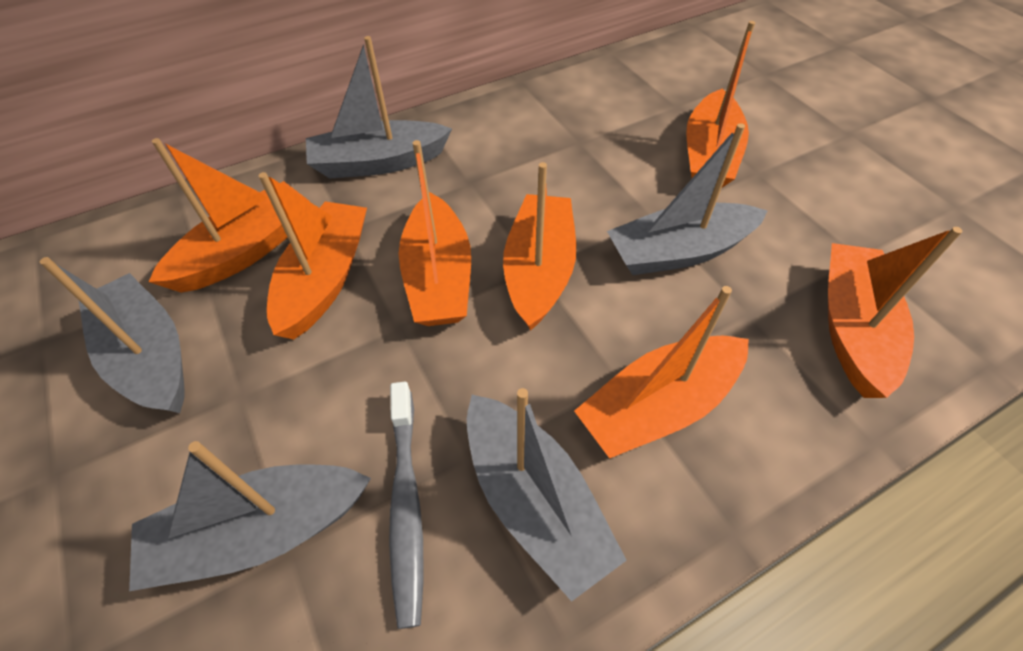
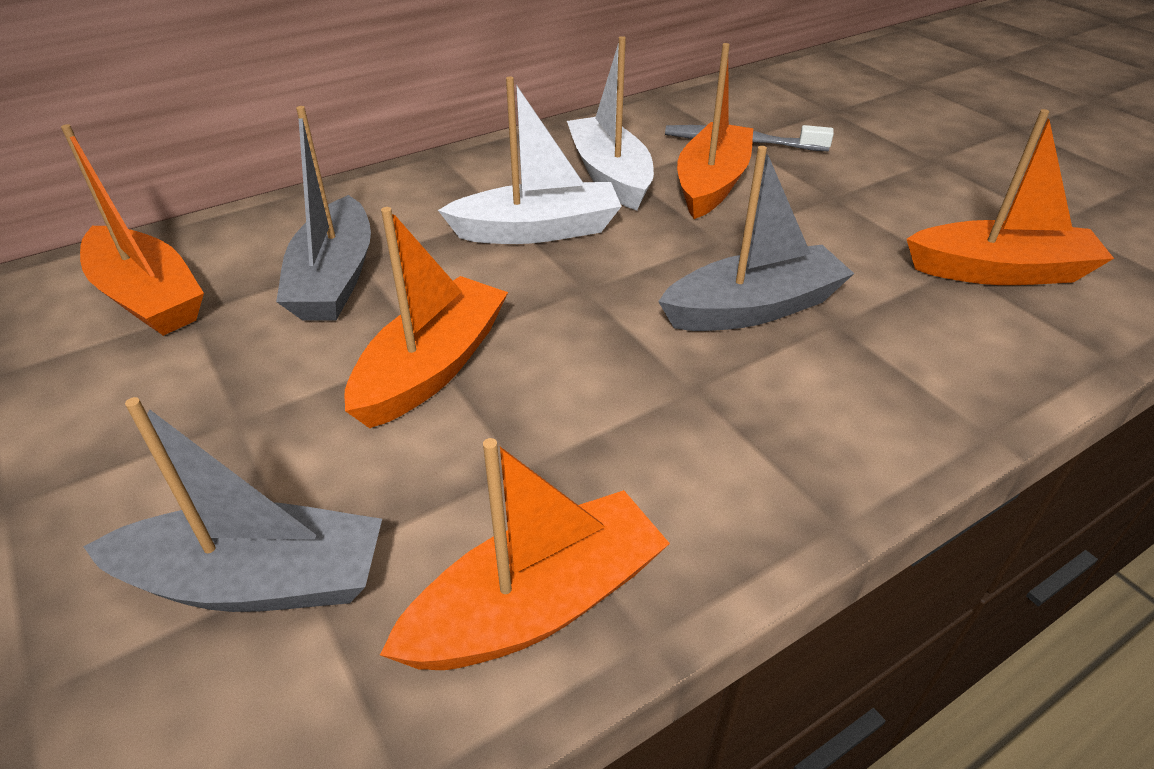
grey boat: 5 -> 3
orange boat: 7 -> 5
white boat: 0 -> 2

